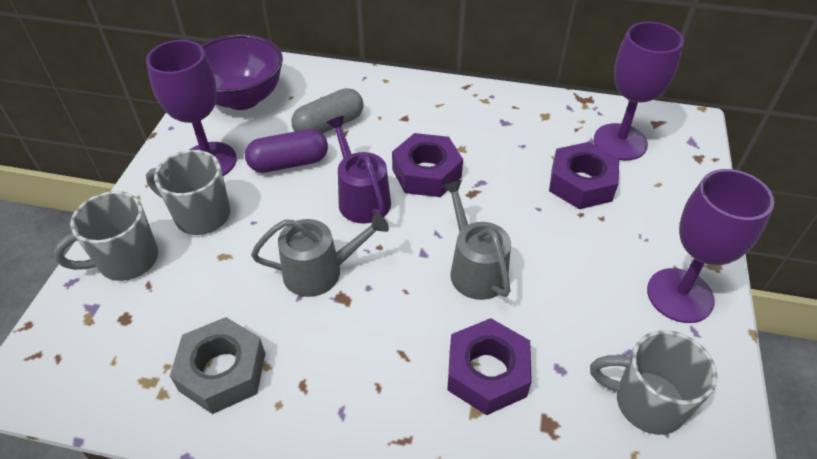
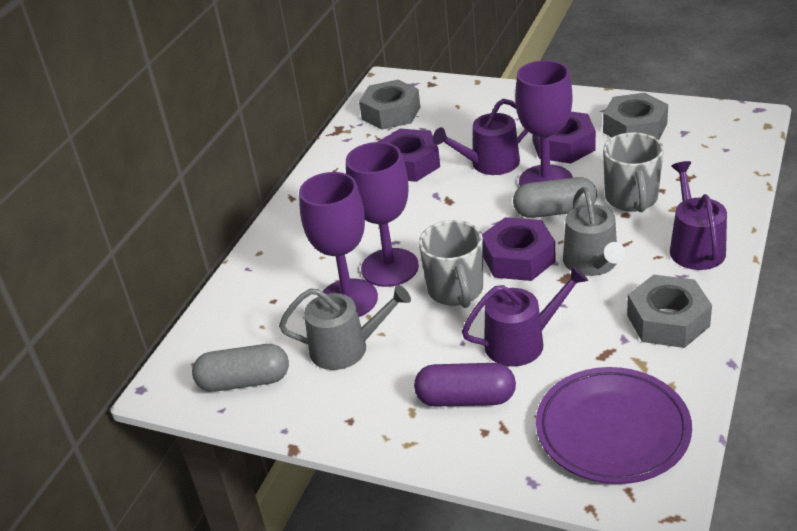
grey capsule: 1 -> 2
grey mug: 3 -> 2
grey nut: 1 -> 3
purple bowl: 1 -> 0
purple plate: 0 -> 1
purple watering can: 1 -> 3

